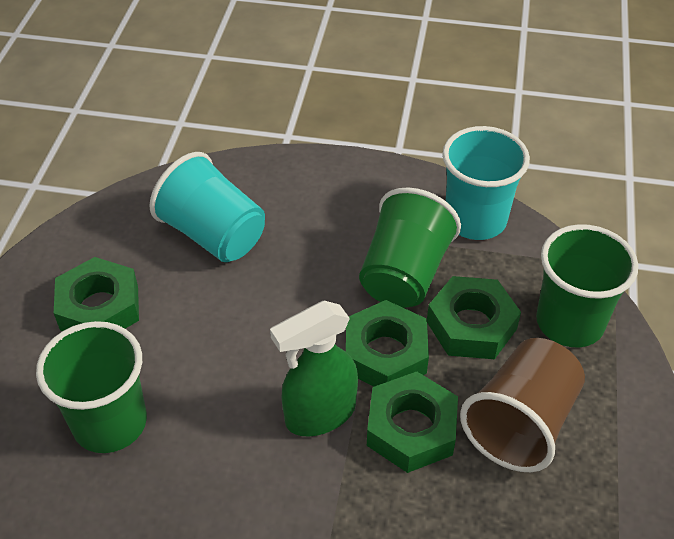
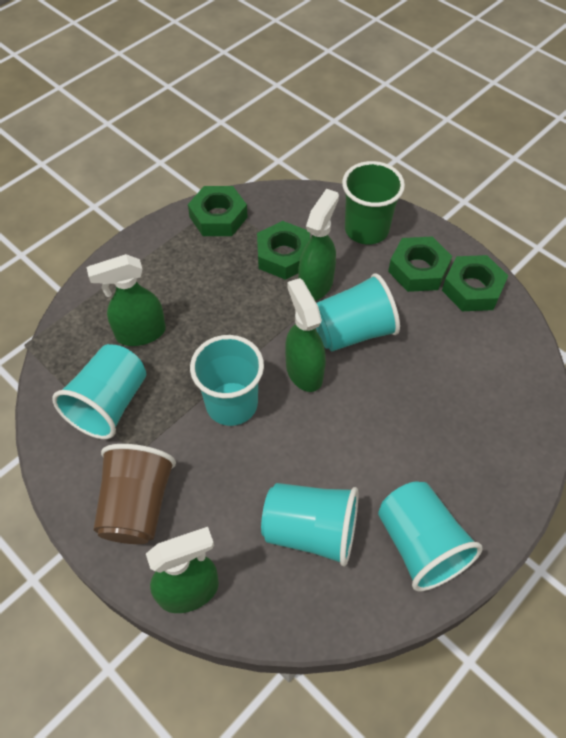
green cup: 3 -> 1
green spray bottle: 1 -> 4
turquoise cup: 2 -> 5

